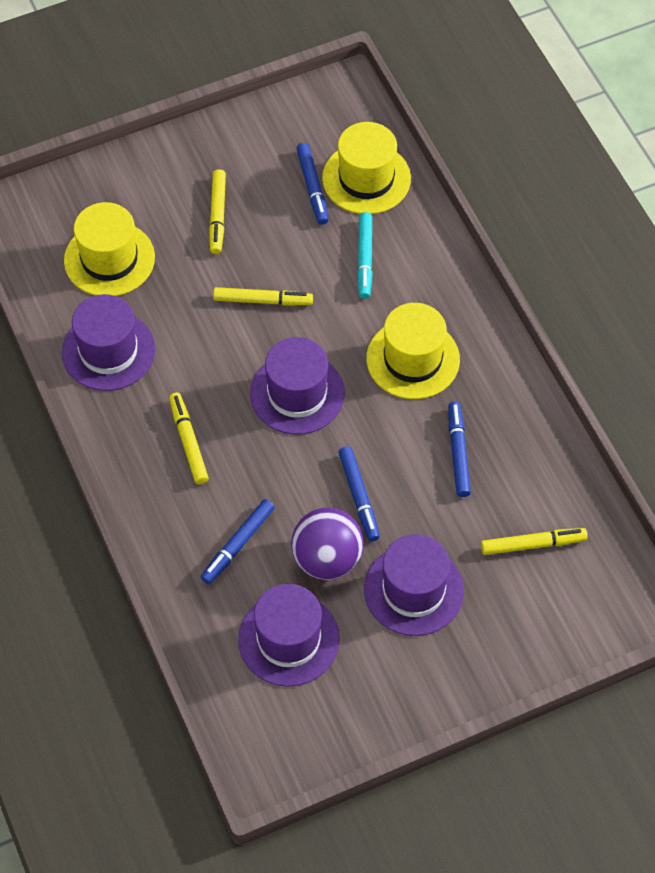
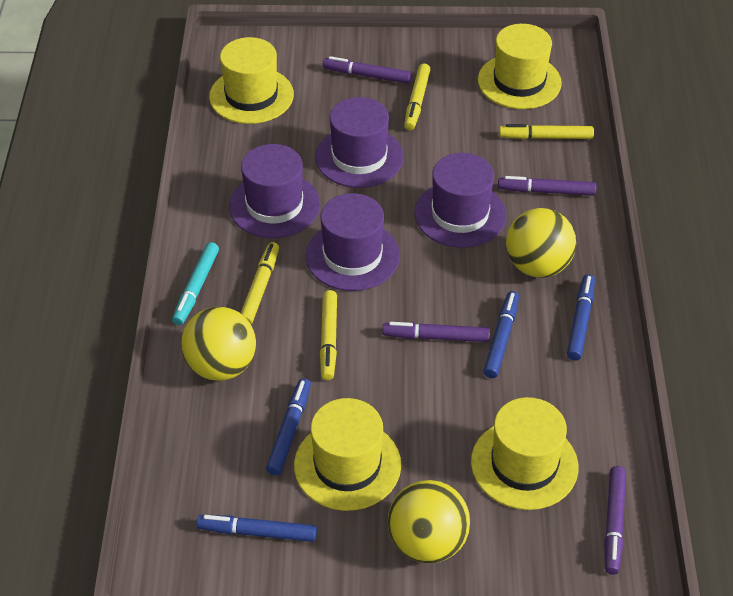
purple ball: 1 -> 0
purple marker: 0 -> 4
yellow ball: 0 -> 3
yellow hat: 3 -> 4

